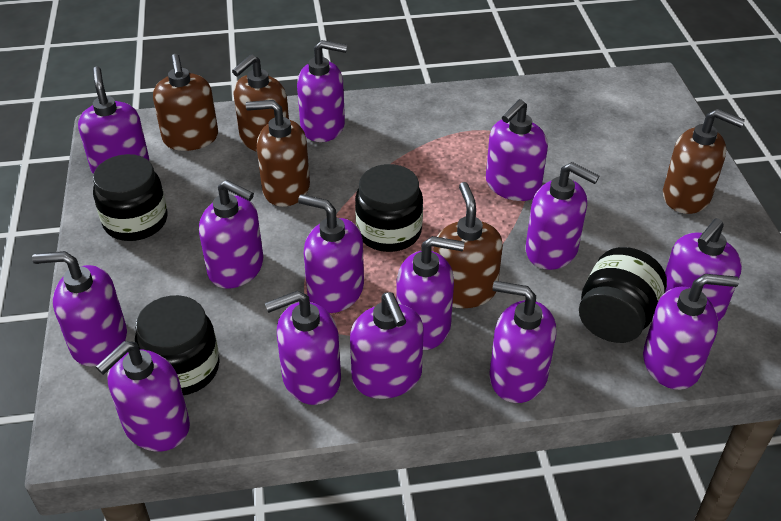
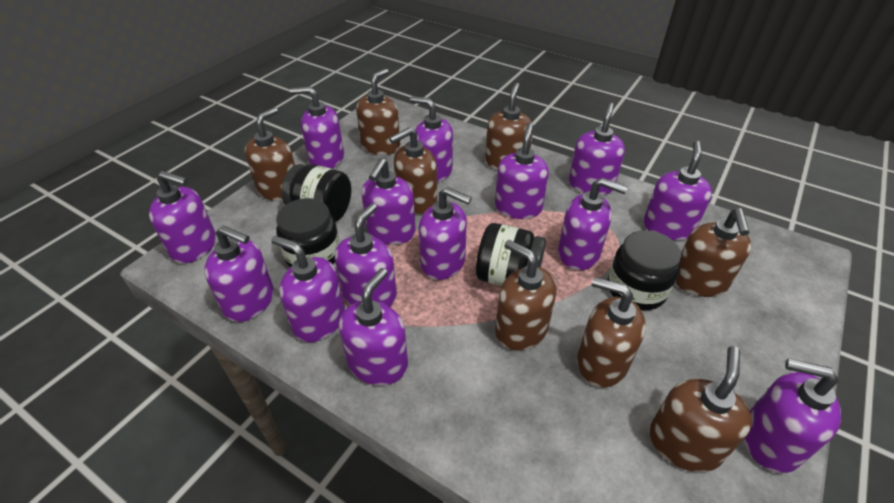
brown soap dispenser: 5 -> 8

